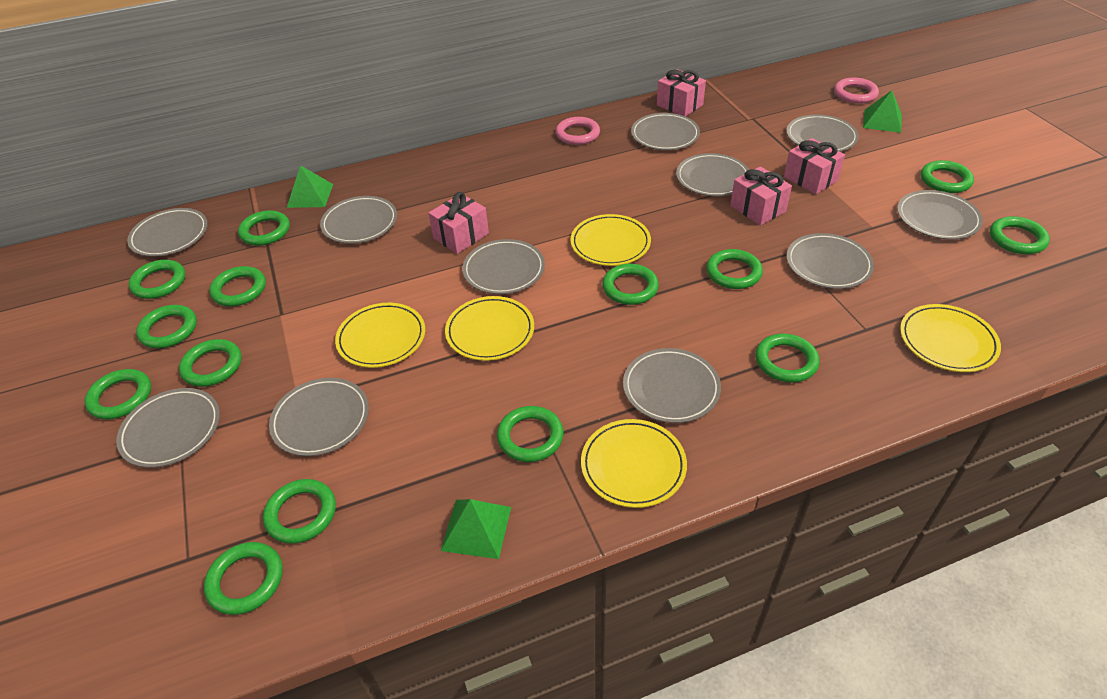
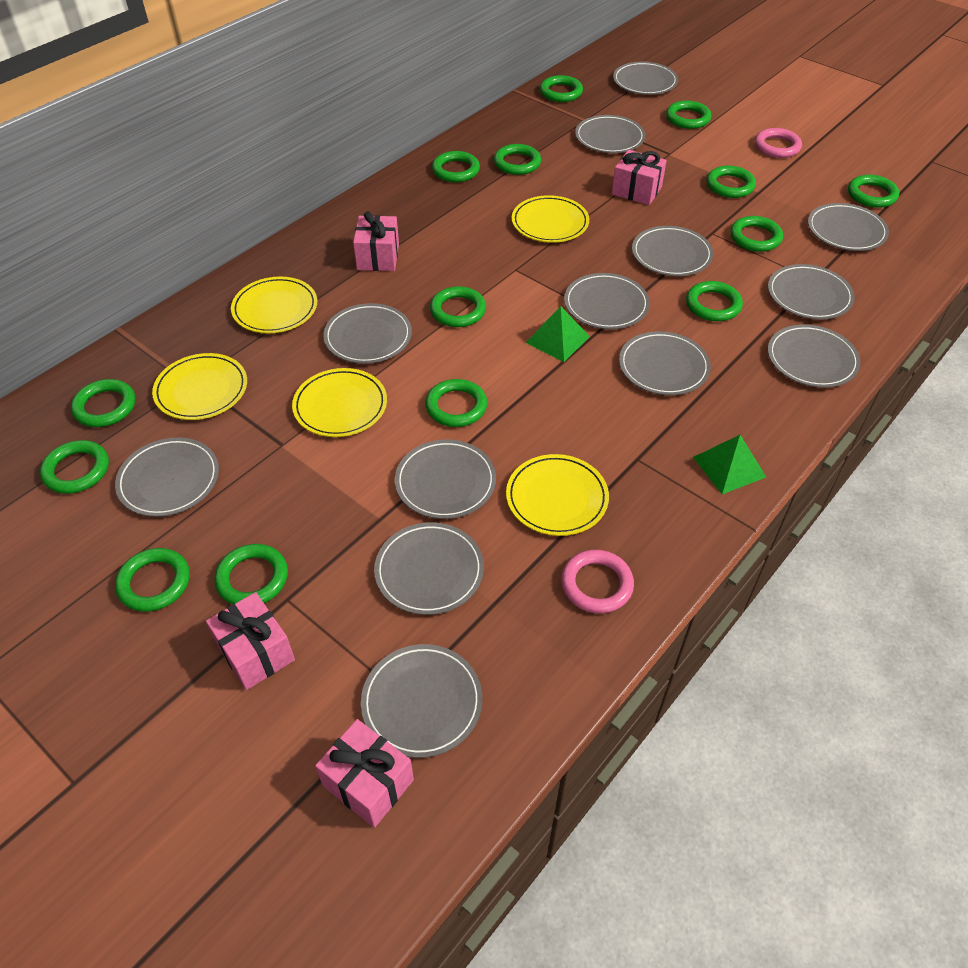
green pyramid: 3 -> 2
grey plate: 11 -> 13

